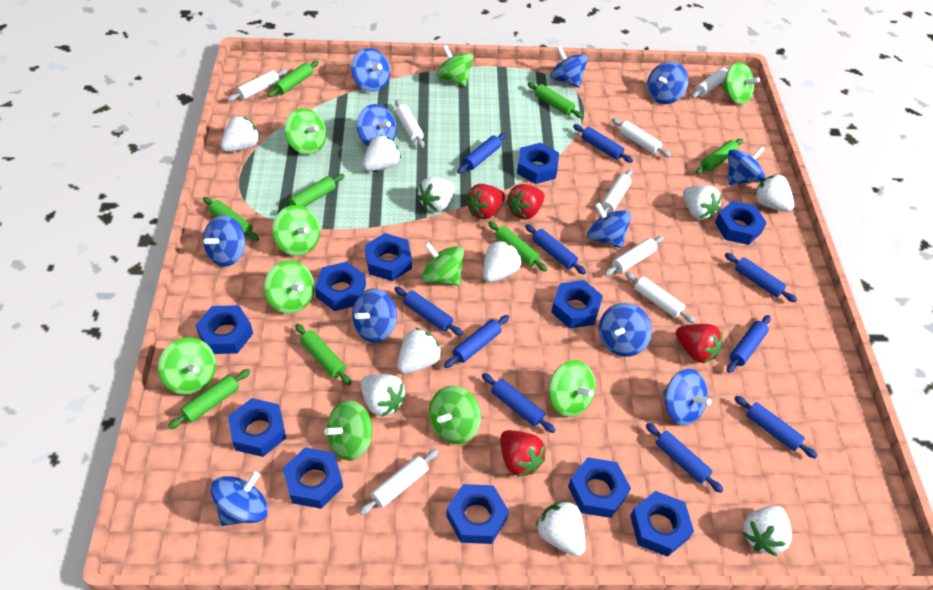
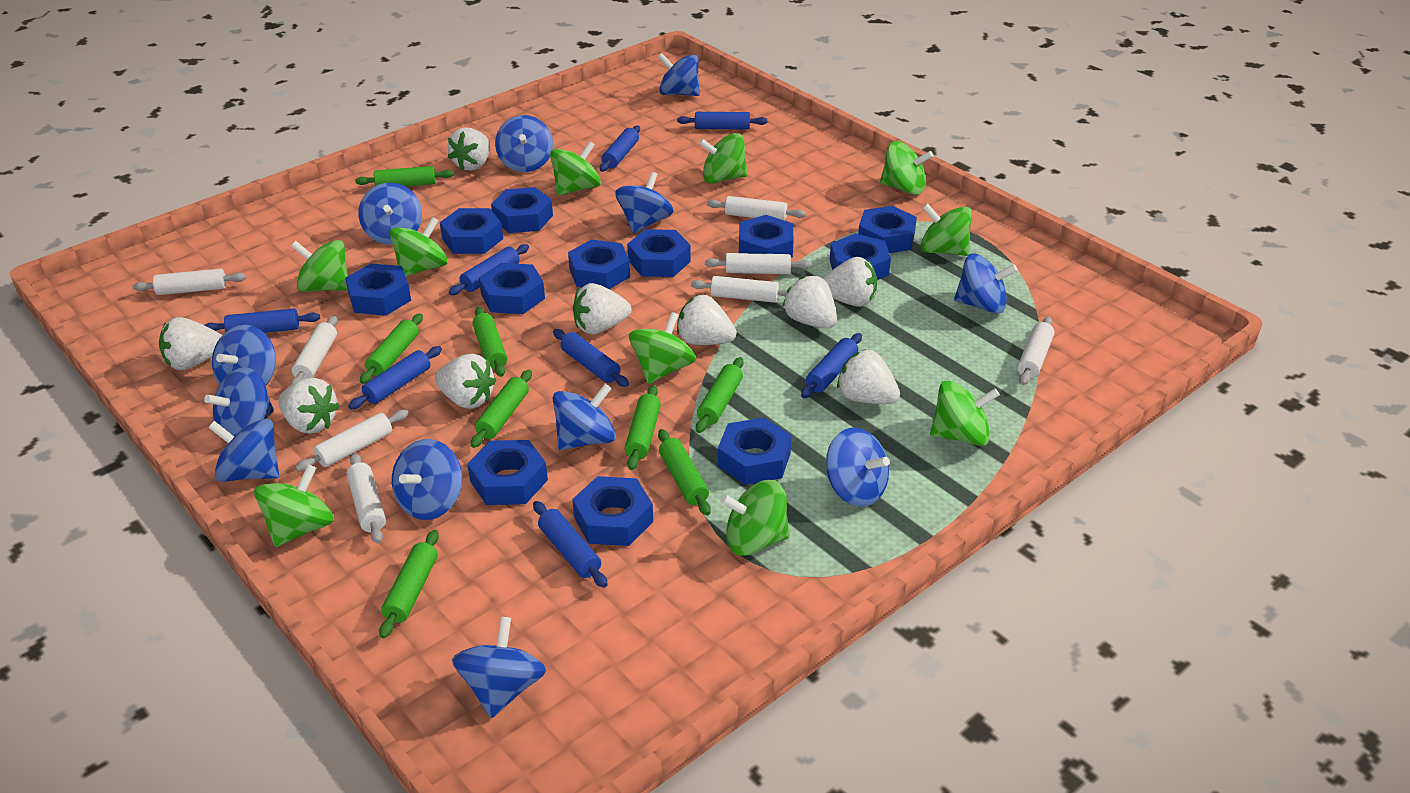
blue nut: 11 -> 12
blue rolling pin: 10 -> 8
blue spinning top: 11 -> 12
red strawberry: 4 -> 0
white strawberry: 10 -> 9

